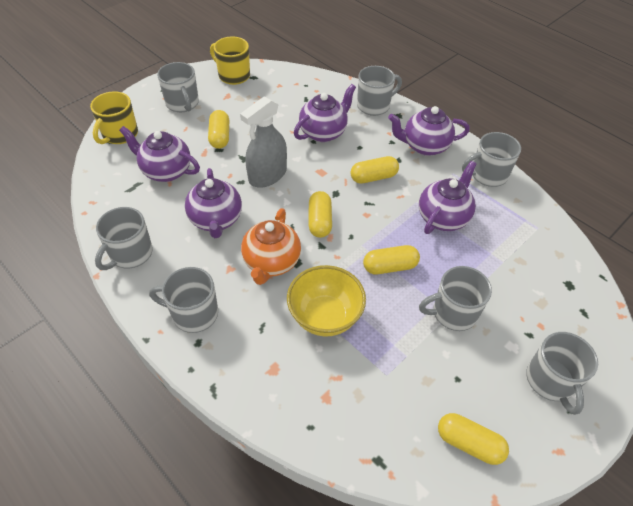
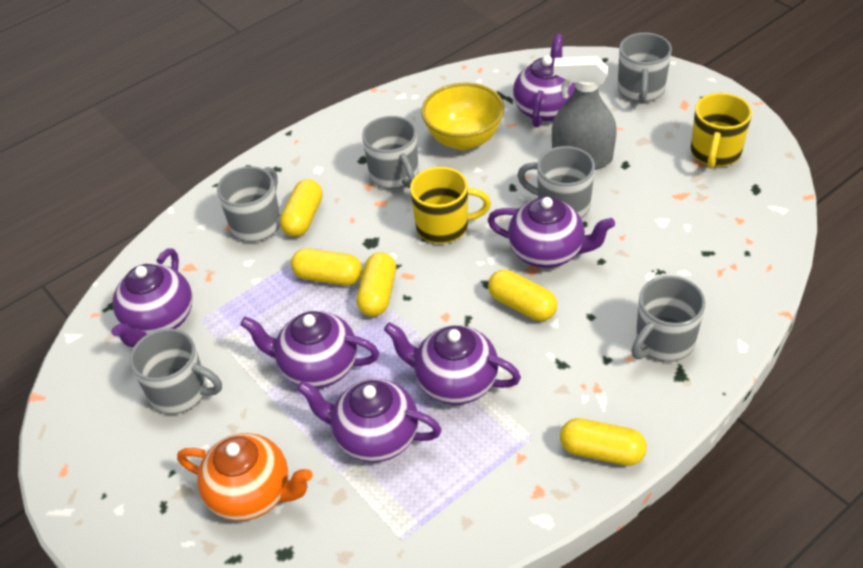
grey mug: 7 -> 6
purple teapot: 5 -> 6

